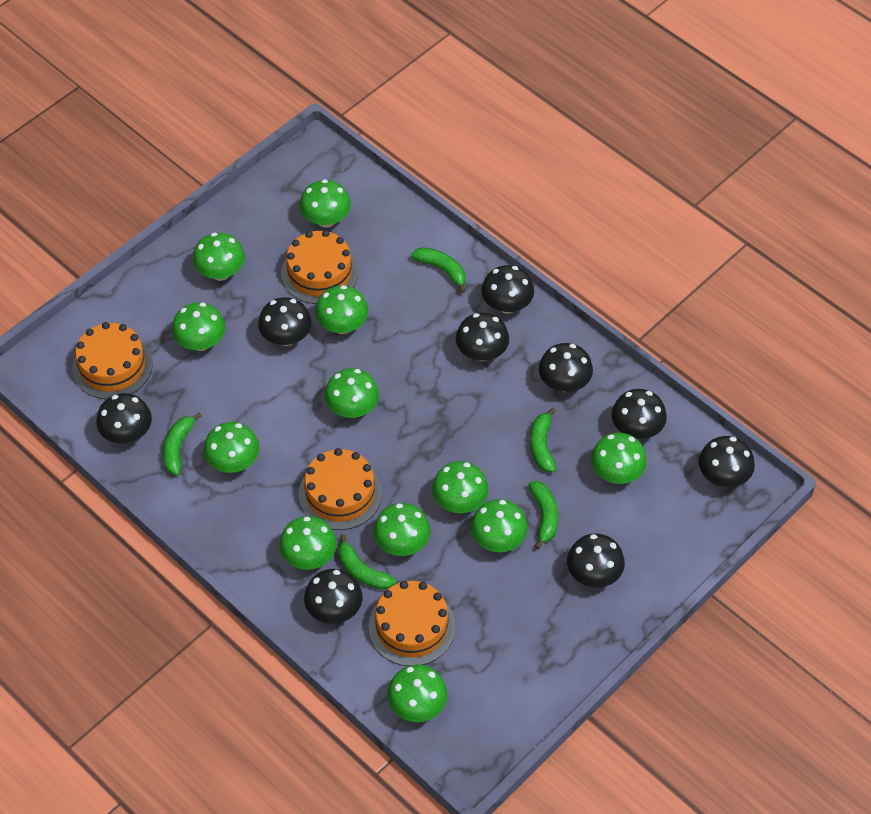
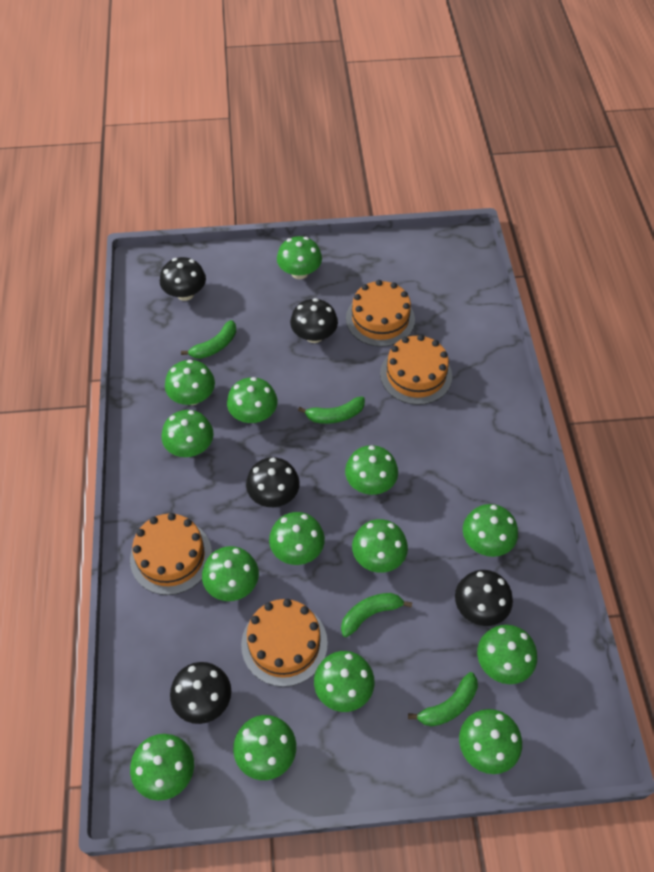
black mushroom: 9 -> 5
green banana: 5 -> 4
green mushroom: 12 -> 14

